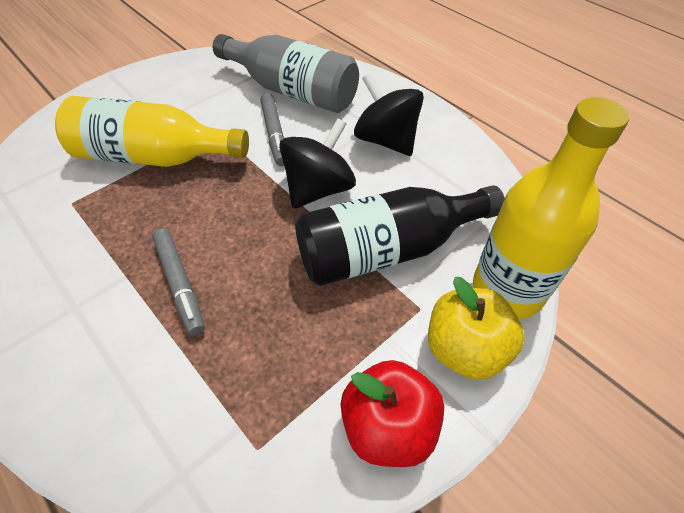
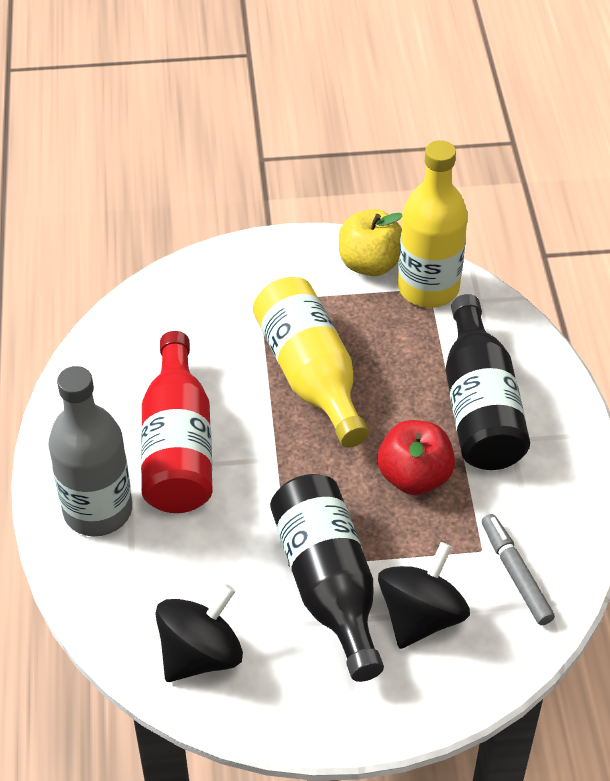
black bottle: 1 -> 2
grey marker: 2 -> 1
red bottle: 0 -> 1

